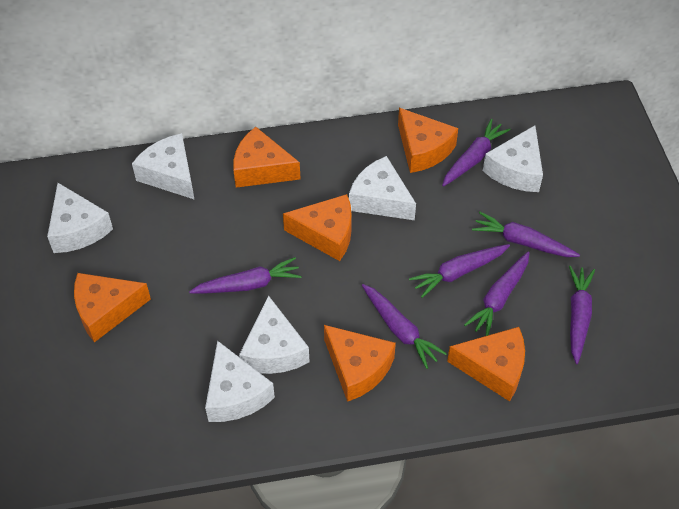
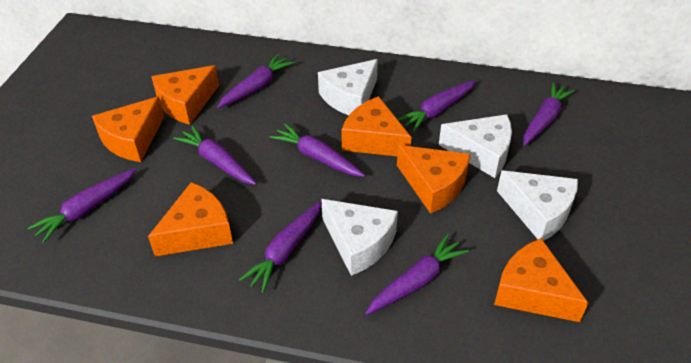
purple carrot: 7 -> 8
white cheese: 6 -> 4

